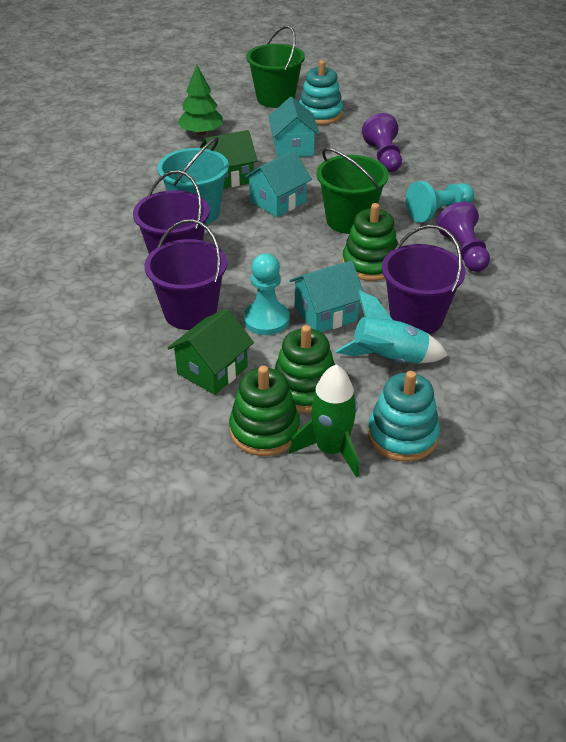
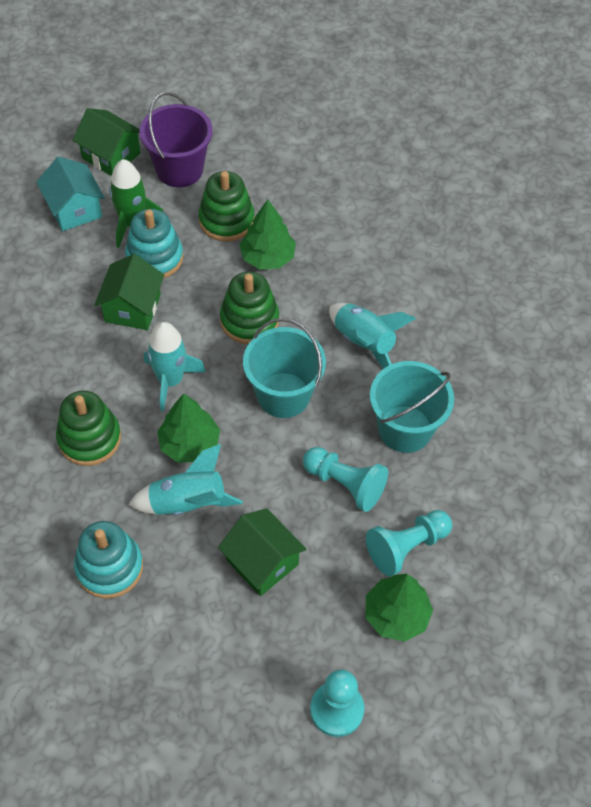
green bucket: 2 -> 0
green house: 2 -> 3
green tree: 1 -> 3
purple bucket: 3 -> 1
purple pawn: 2 -> 0
turquoise bucket: 1 -> 2
turquoise house: 3 -> 1
turquoise pawn: 2 -> 3
turquoise rocket: 1 -> 3

